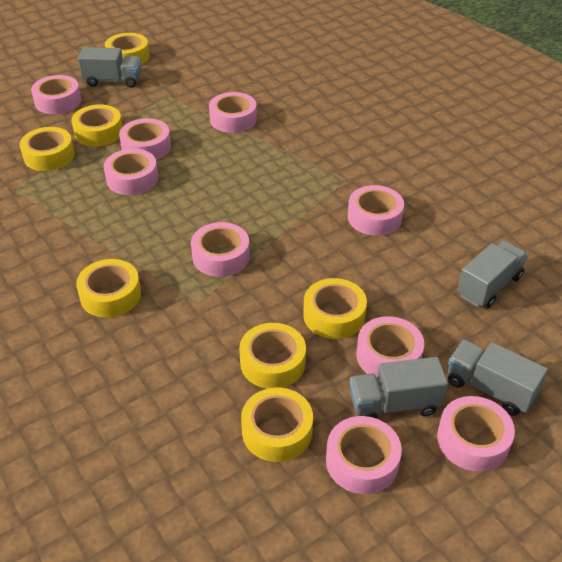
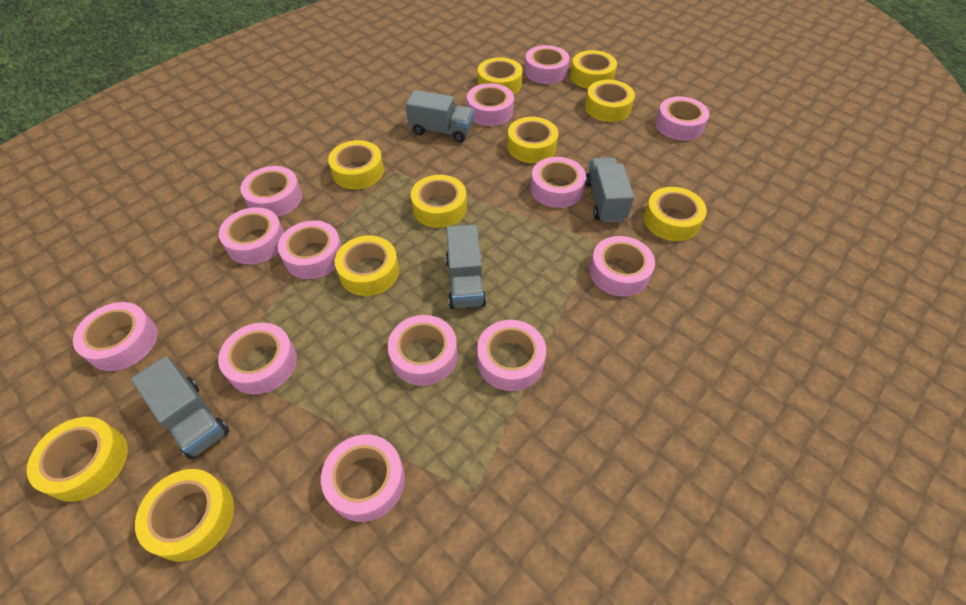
pink tape: 9 -> 13
yellow tape: 7 -> 10

